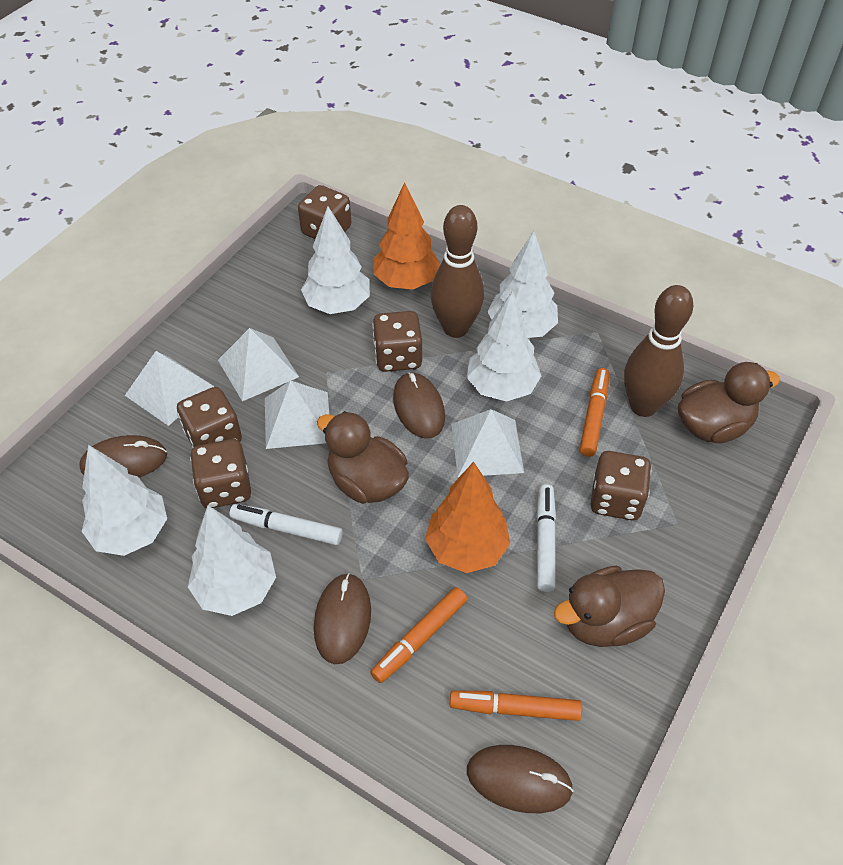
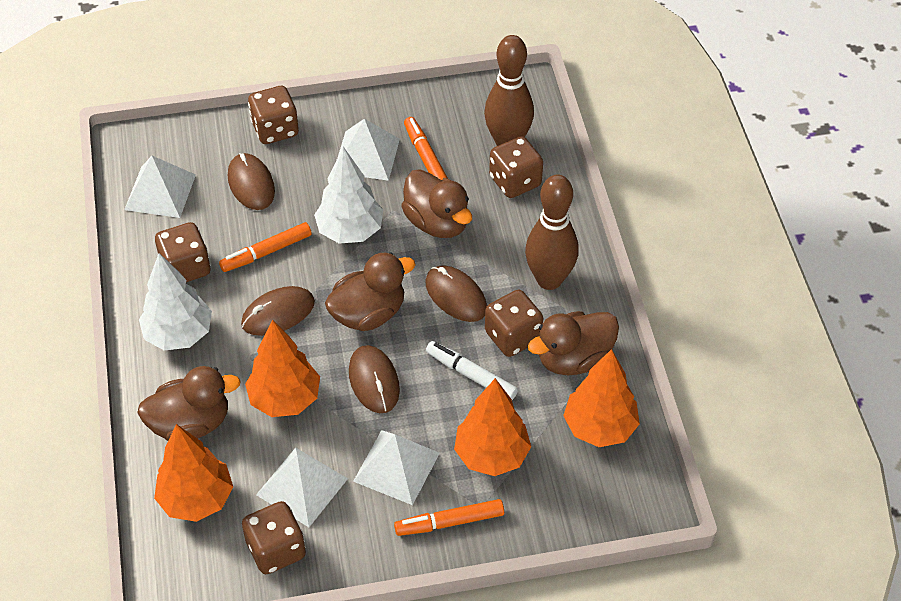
brown duck: 3 -> 4
orange tree: 2 -> 4
white marker: 2 -> 1
white tree: 5 -> 2

